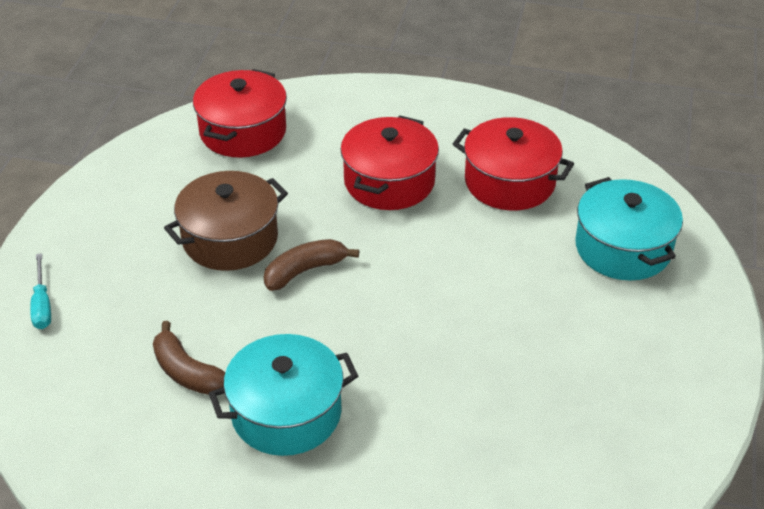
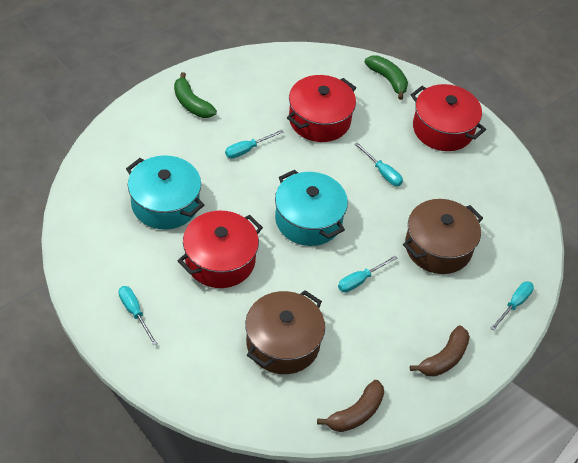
brown pot: 1 -> 2
green banana: 0 -> 2
turquoise screwdriver: 1 -> 5

